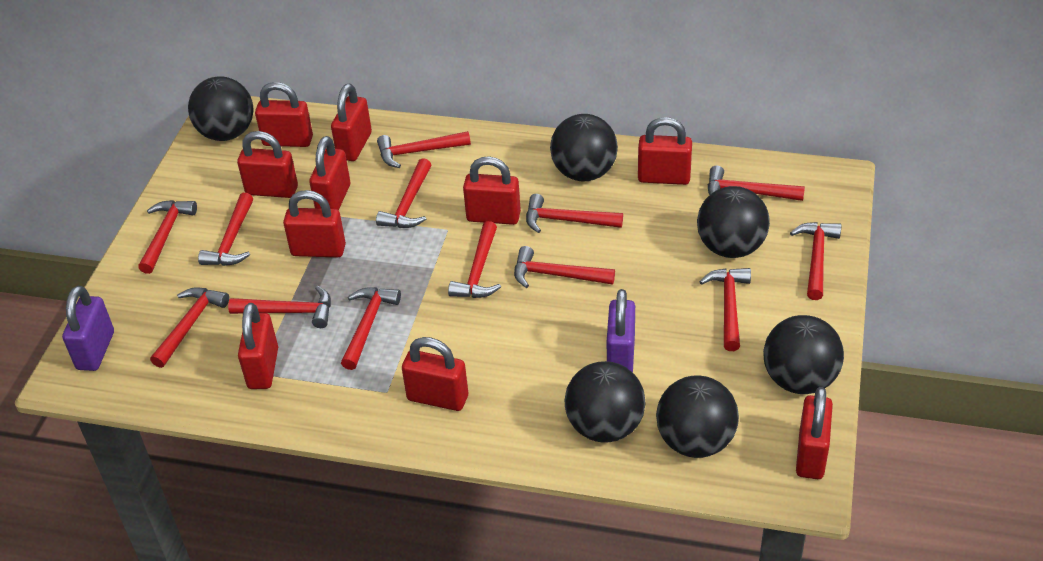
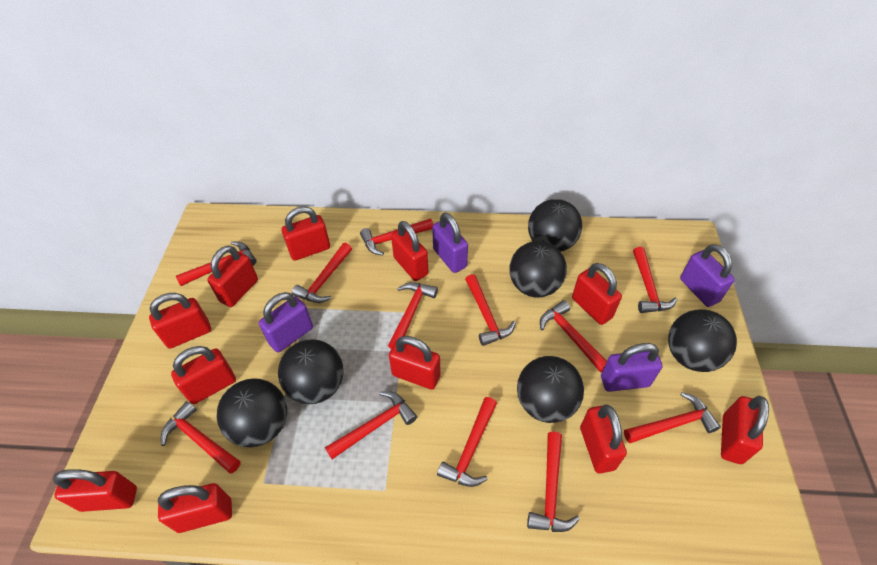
purple padlock: 2 -> 4
red hammer: 13 -> 12
red padlock: 10 -> 11

